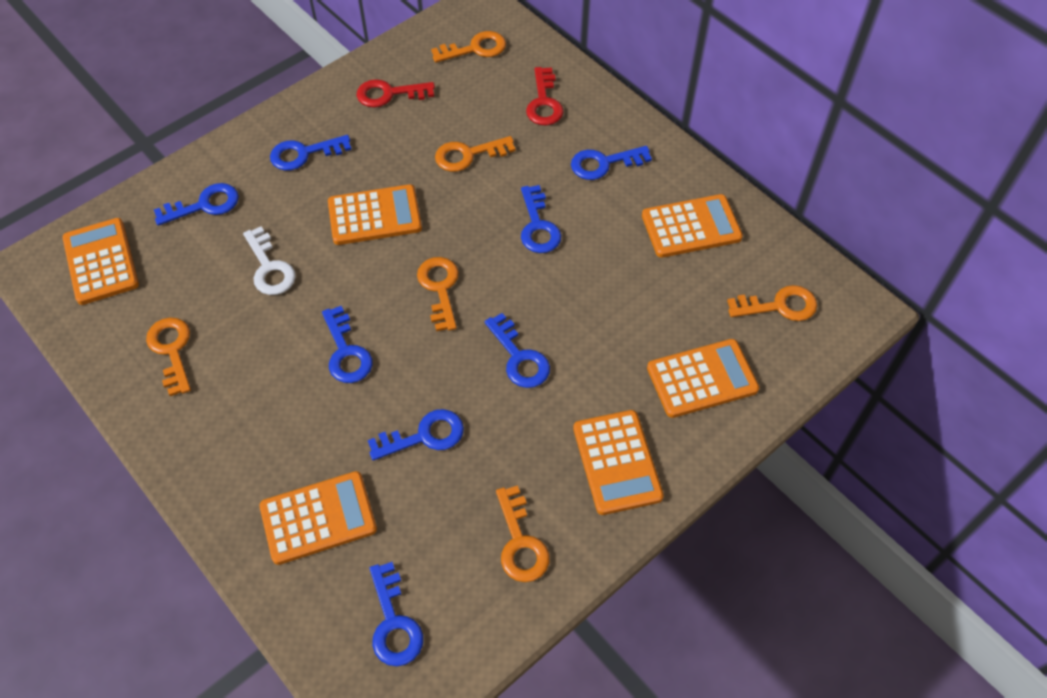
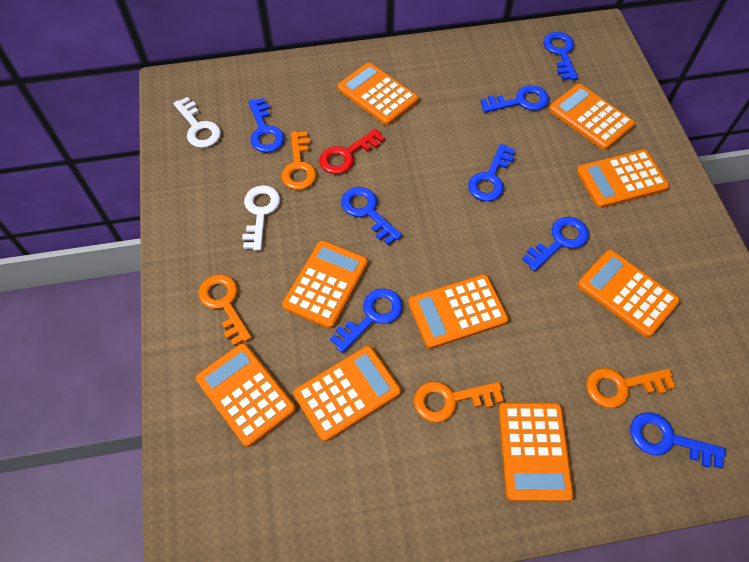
orange calculator: 6 -> 9
orange key: 6 -> 4
red key: 2 -> 1
white key: 1 -> 2

